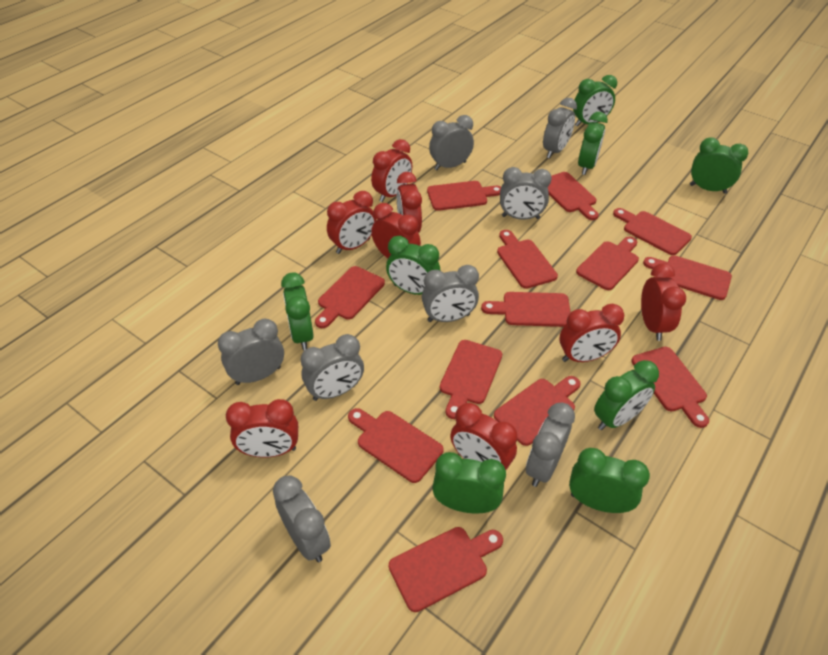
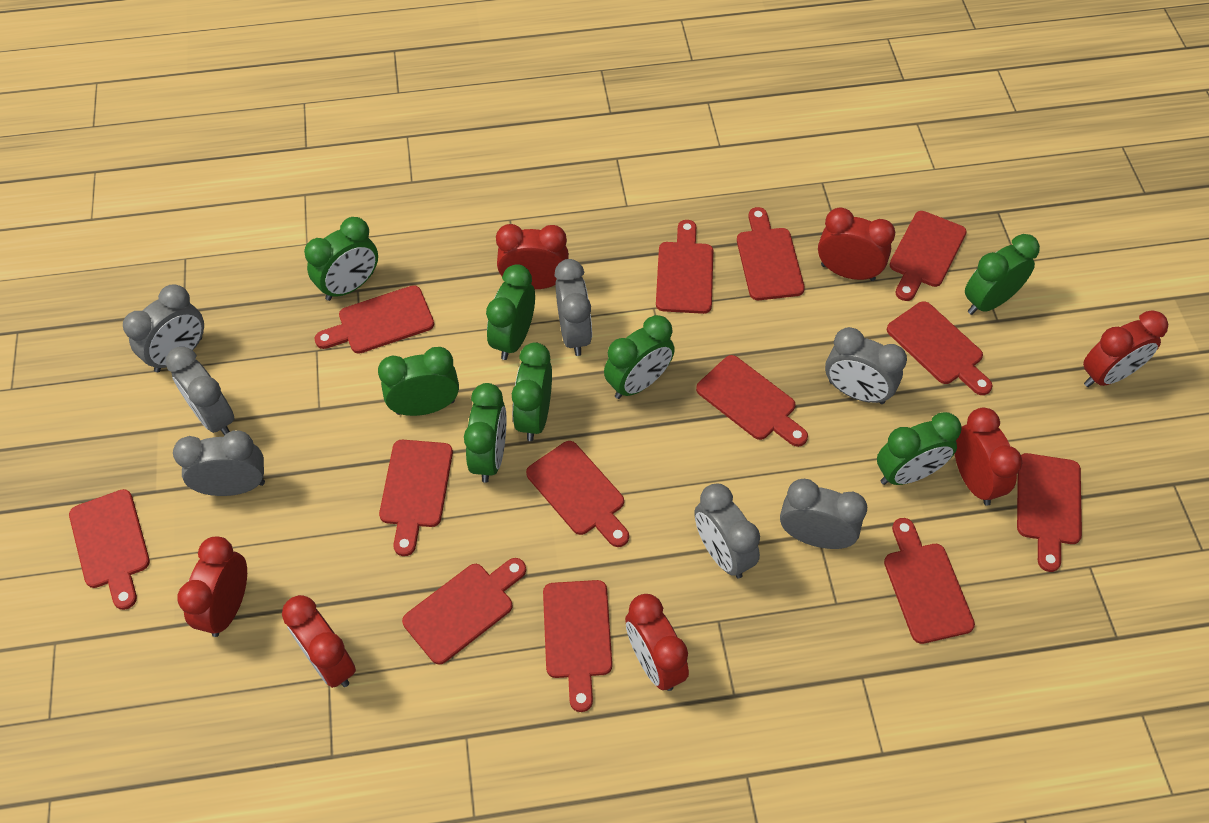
grey clock: 8 -> 7
red clock: 8 -> 7

